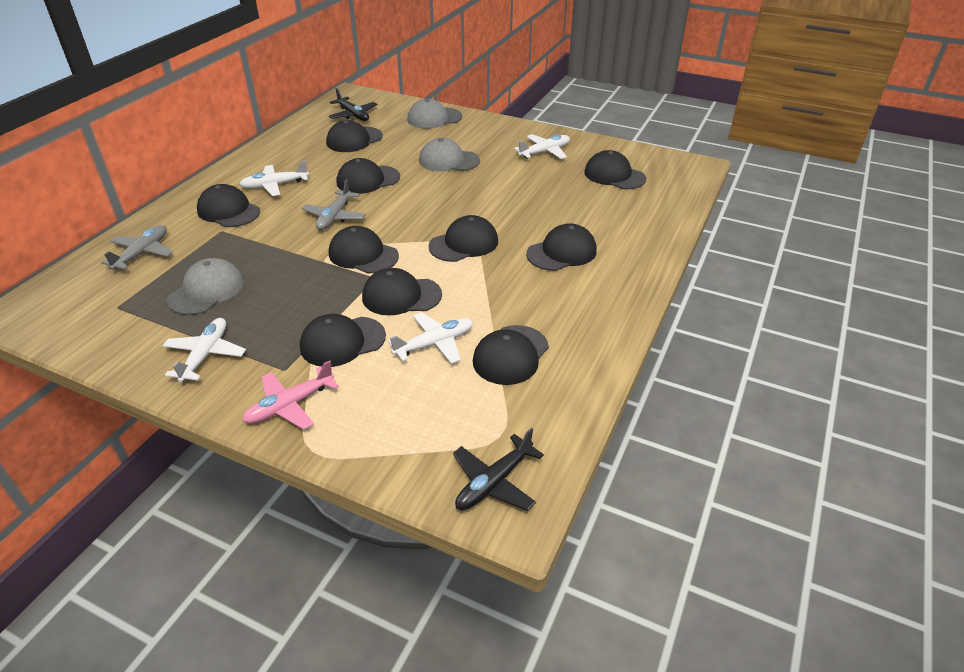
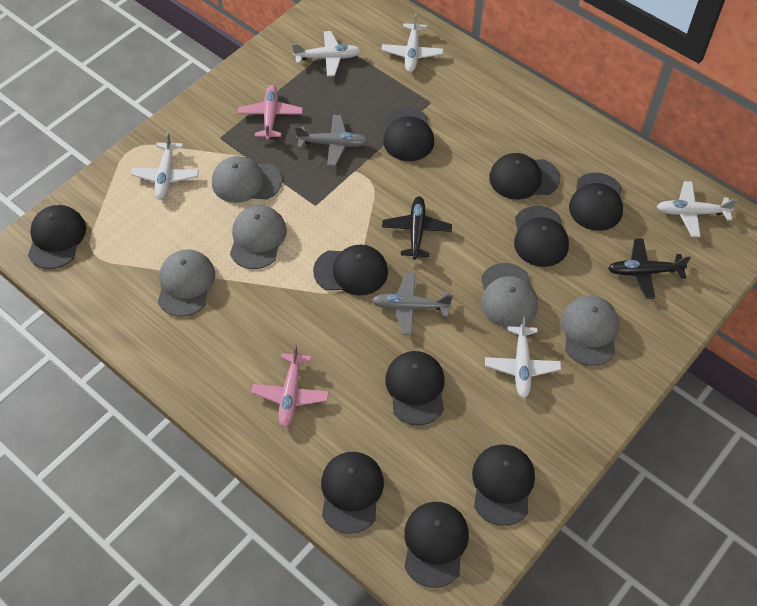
grey cap: 3 -> 5
pink plane: 1 -> 2
white plane: 4 -> 5

